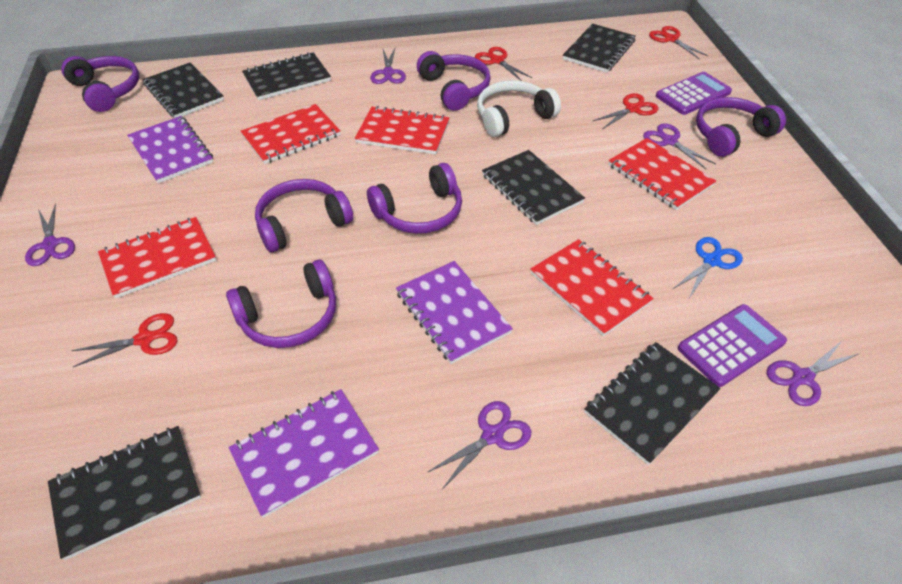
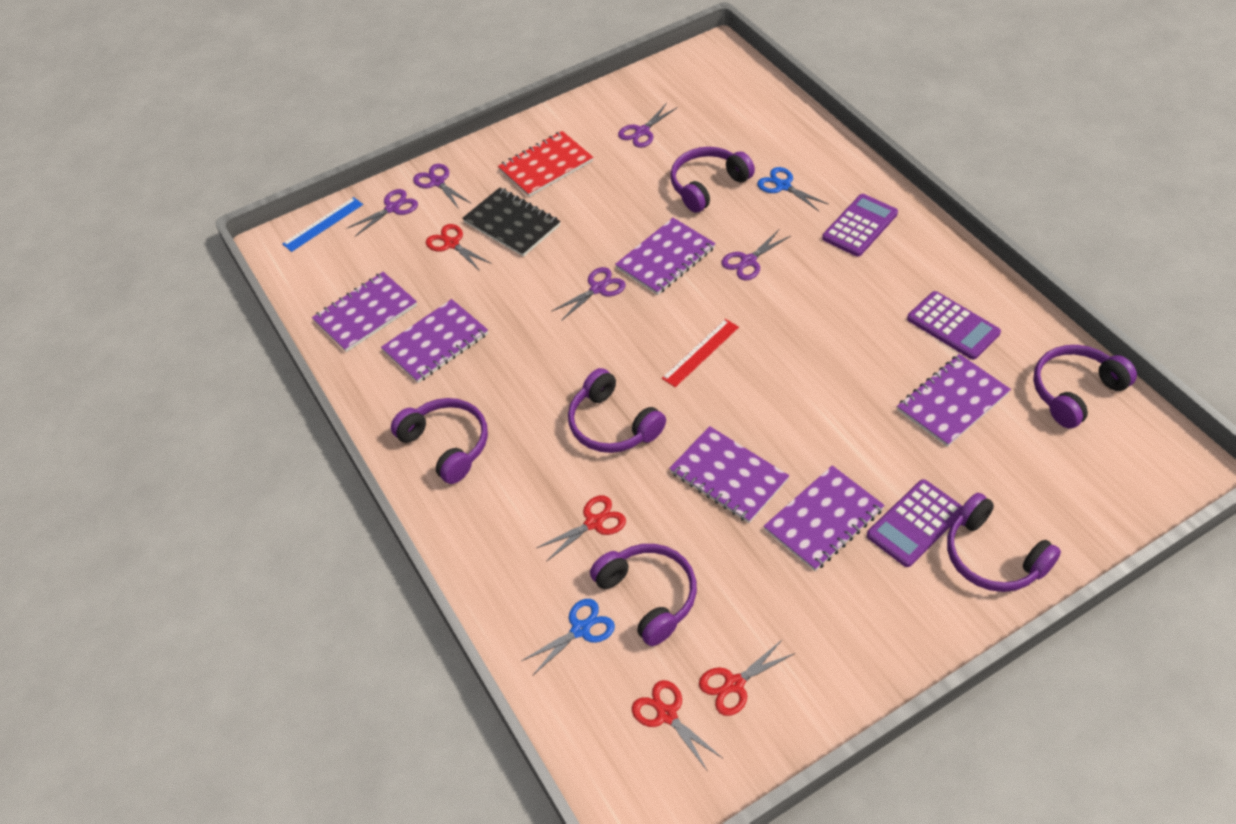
black notebook: 6 -> 1
blue ruler: 0 -> 1
blue scissors: 1 -> 2
purple calculator: 2 -> 3
purple notebook: 3 -> 6
red notebook: 5 -> 1
red ruler: 0 -> 1
white headphones: 1 -> 0

